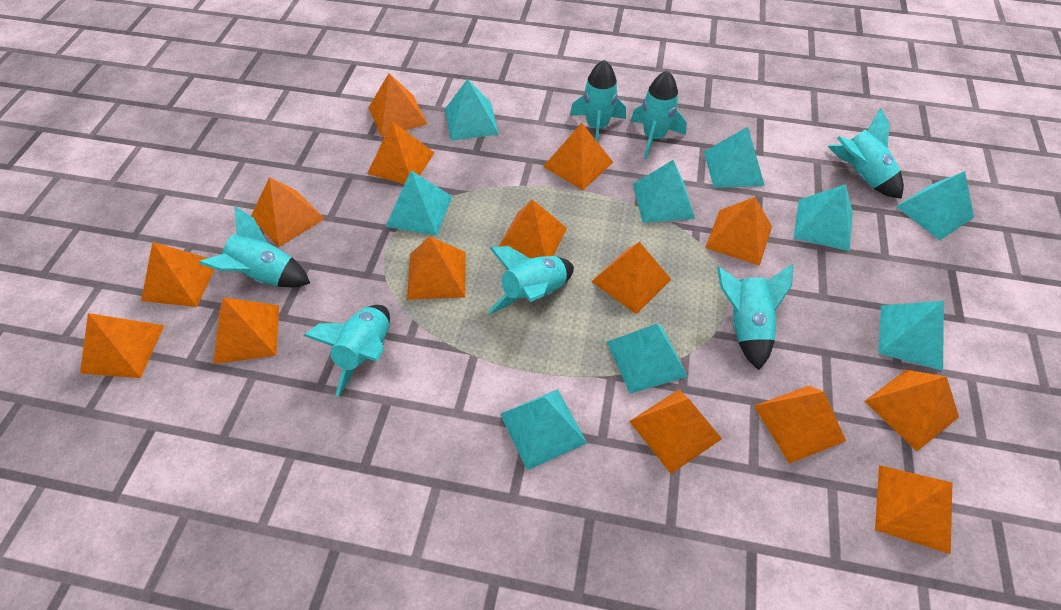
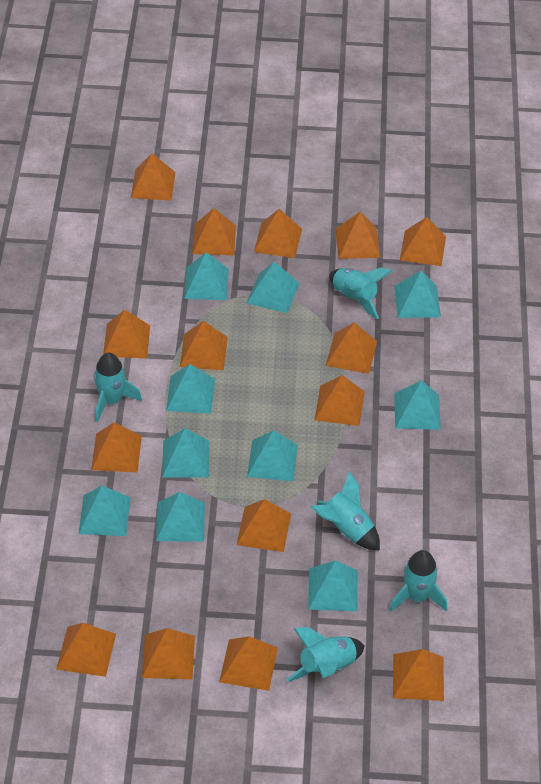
turquoise pyramid: 9 -> 10
turquoise rocket: 7 -> 5

